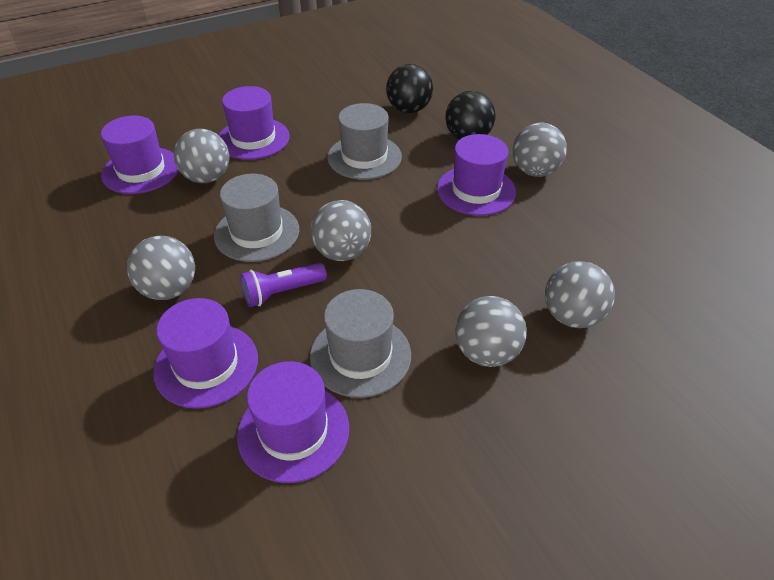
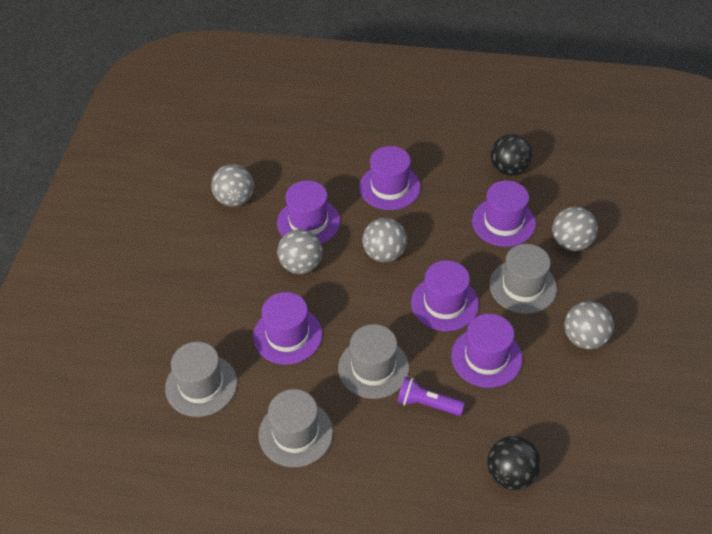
grey ball: 6 -> 5
grey hat: 3 -> 4
purple hat: 5 -> 6

